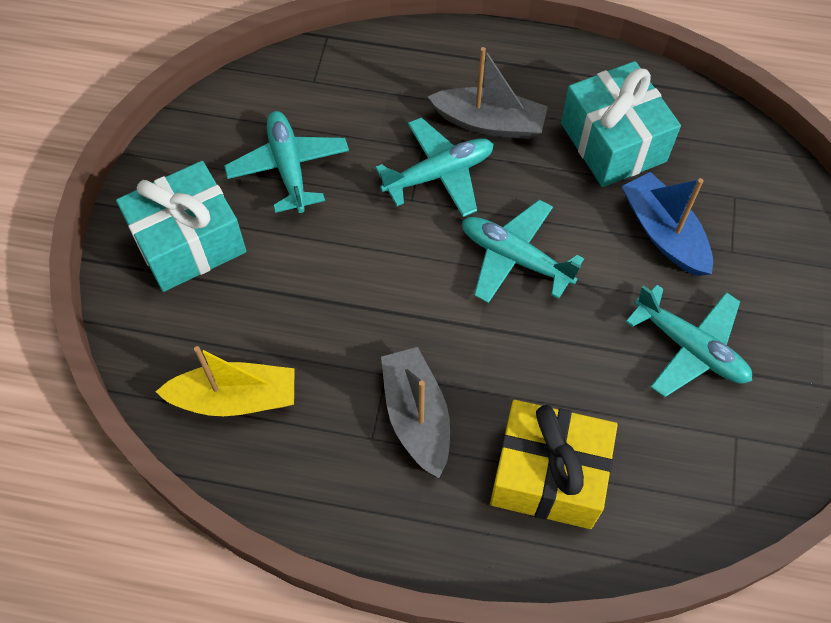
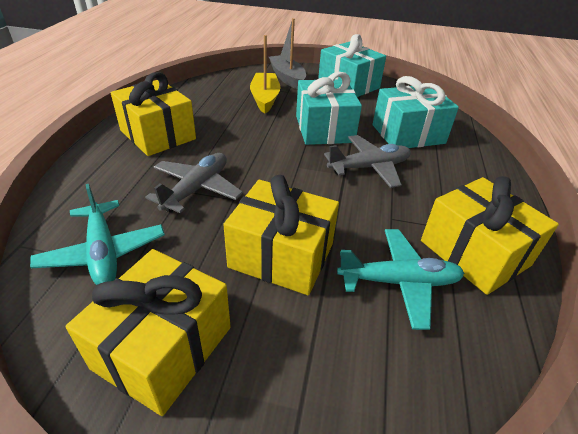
blue boat: 1 -> 0
grey boat: 2 -> 1
grey plane: 0 -> 2
turquoise gift: 2 -> 3
turquoise plane: 4 -> 2
yellow gift: 1 -> 4

